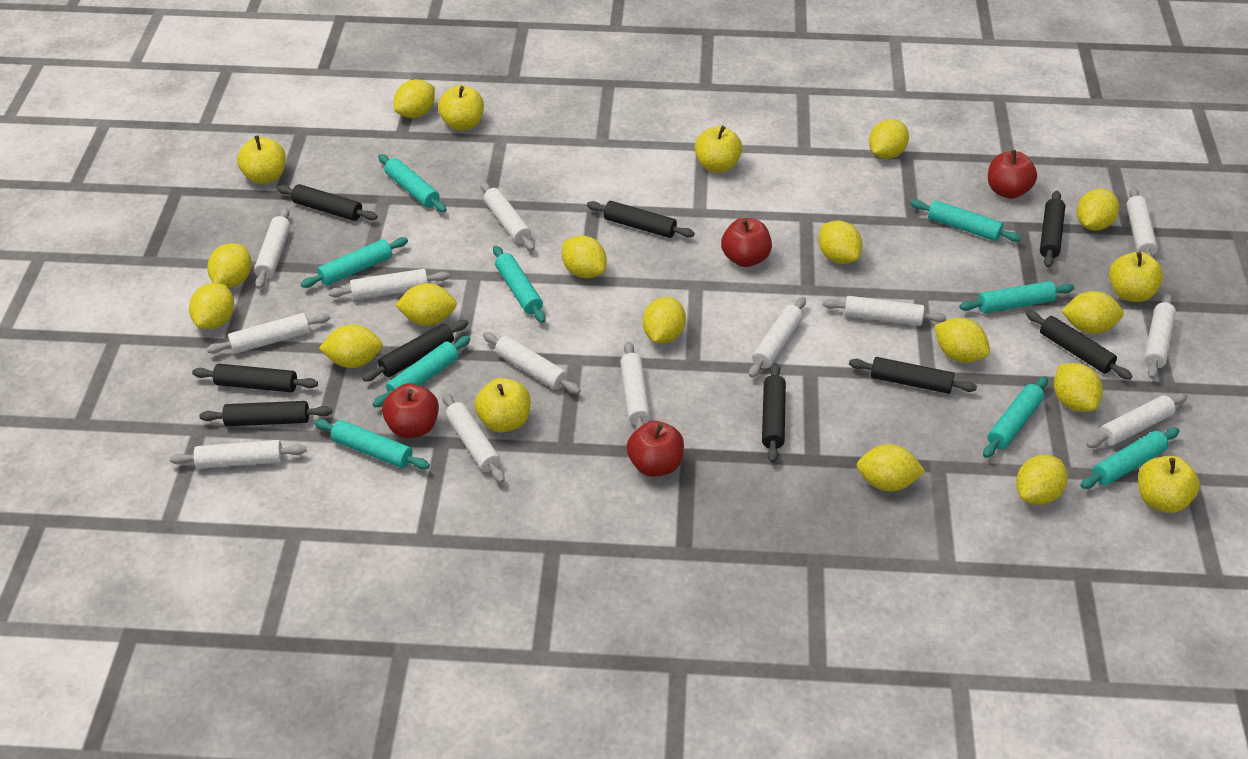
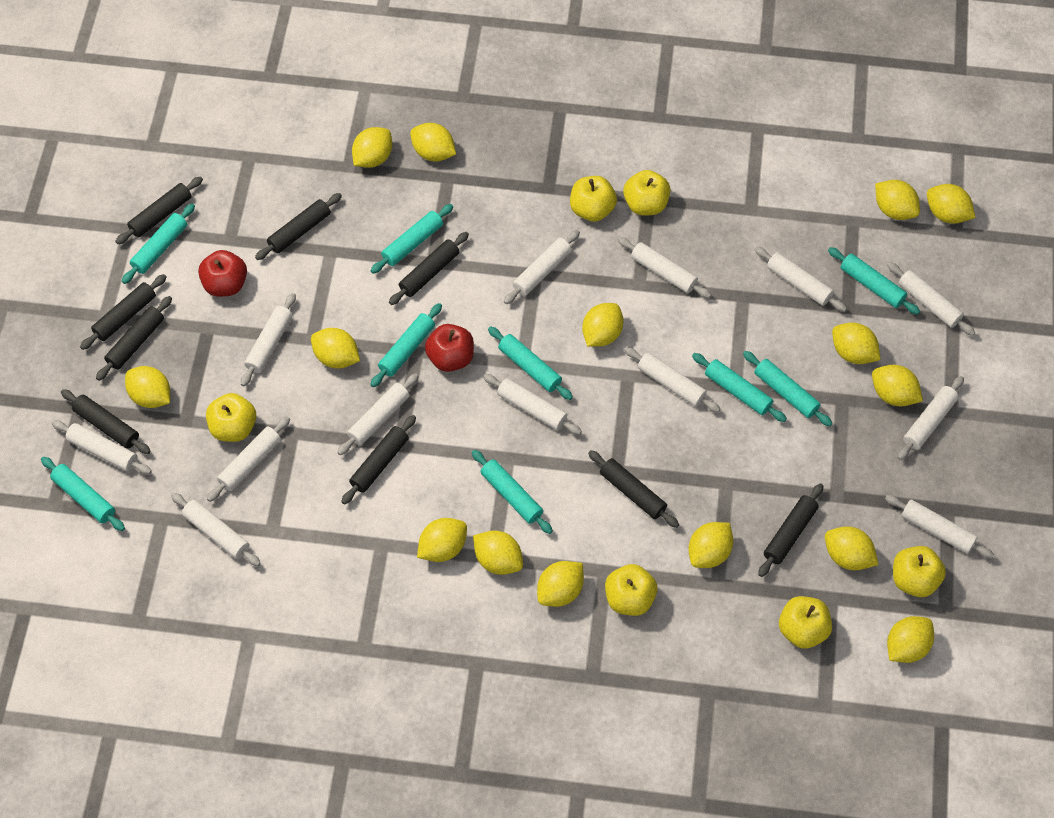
red apple: 4 -> 2

